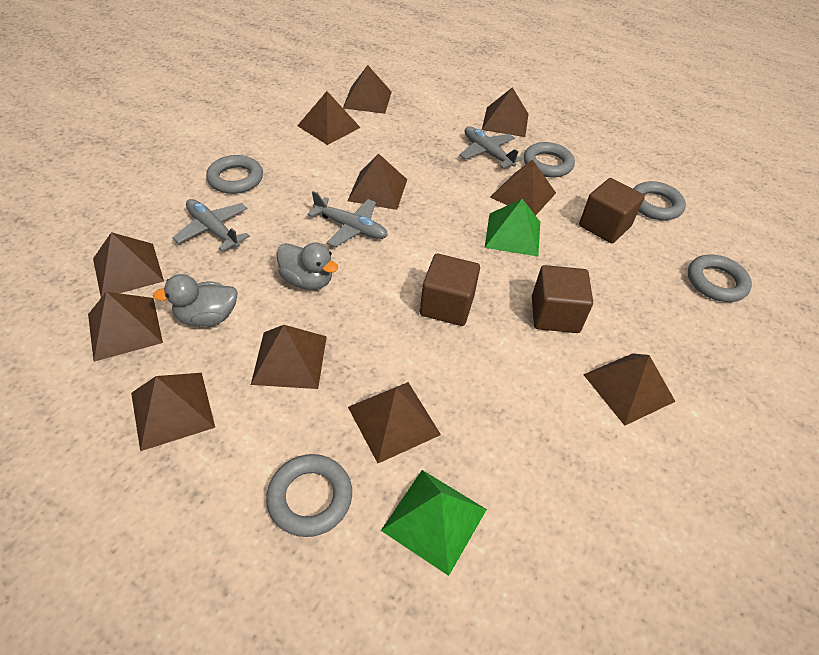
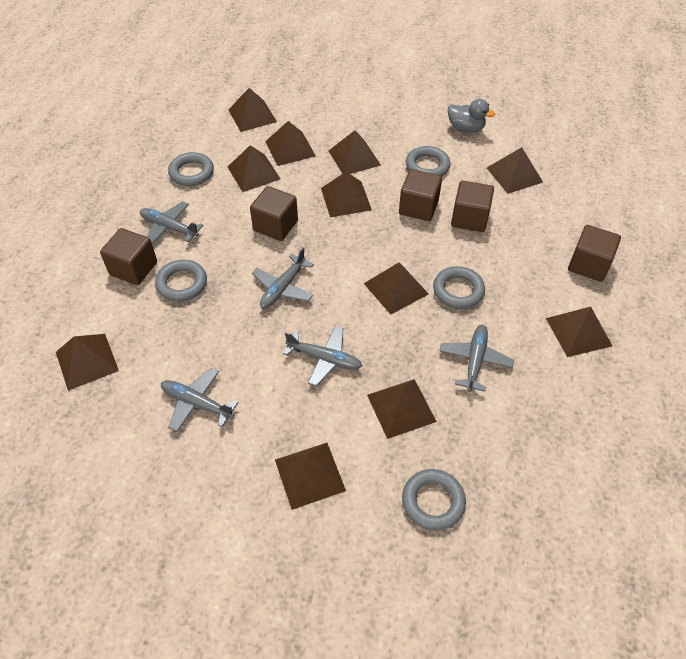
brown cube: 3 -> 5
green pyramid: 2 -> 0
grey duck: 2 -> 1
grey plane: 3 -> 5

